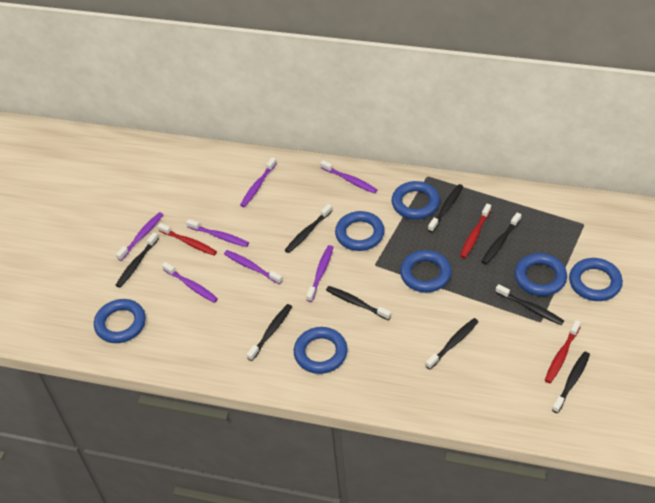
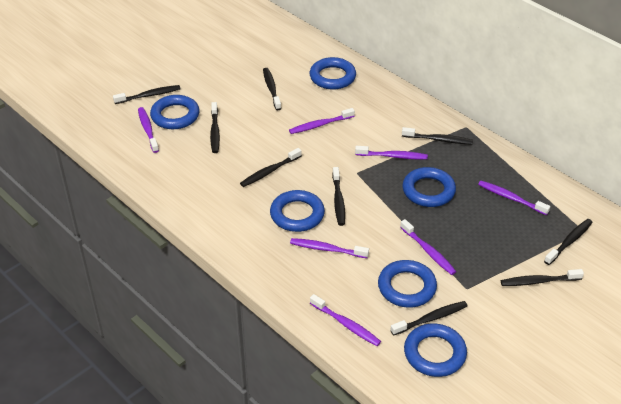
blue ring: 7 -> 6
red toothbrush: 3 -> 0

